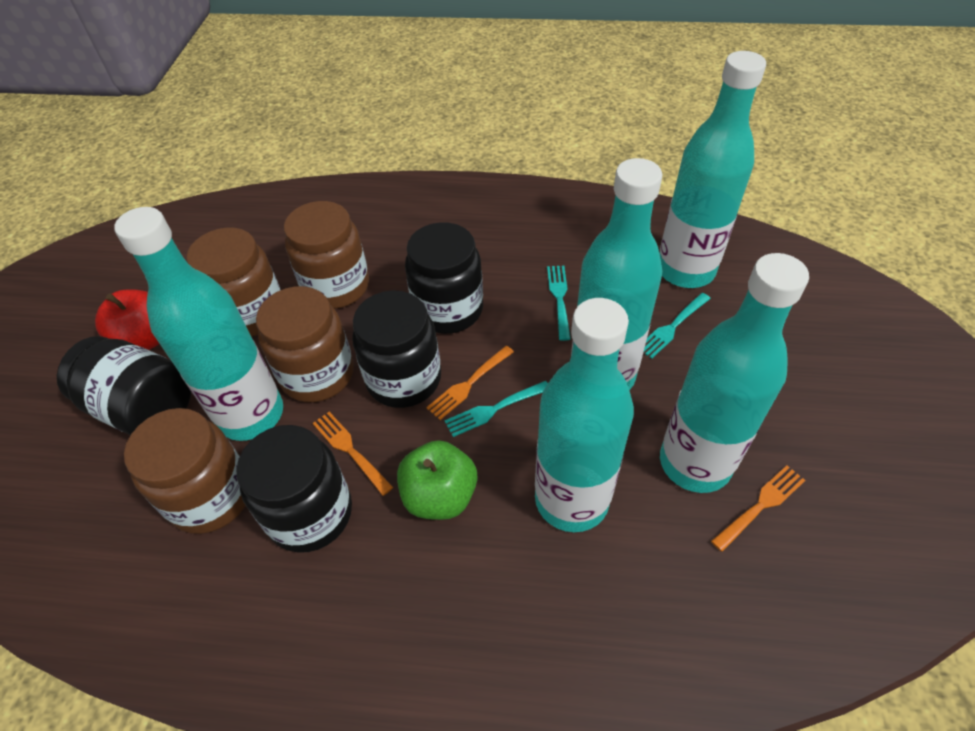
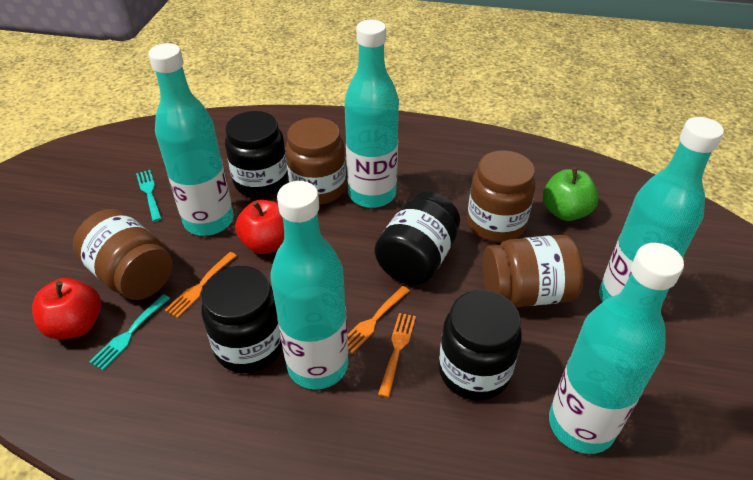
red apple: 1 -> 2
turquoise fork: 3 -> 2

